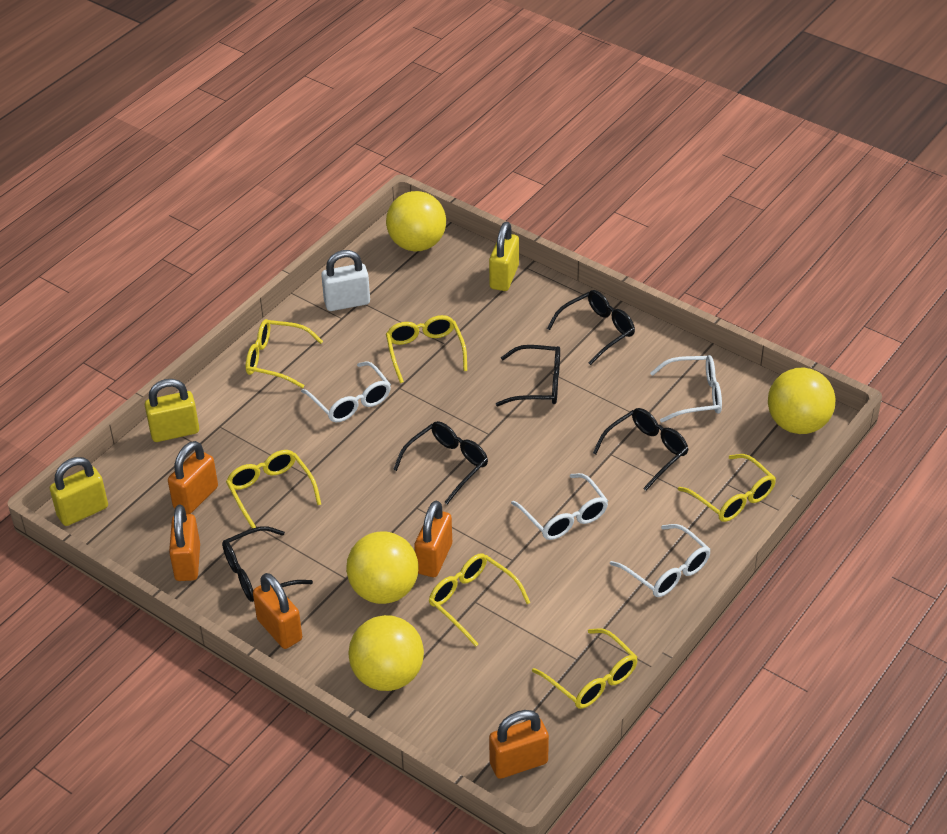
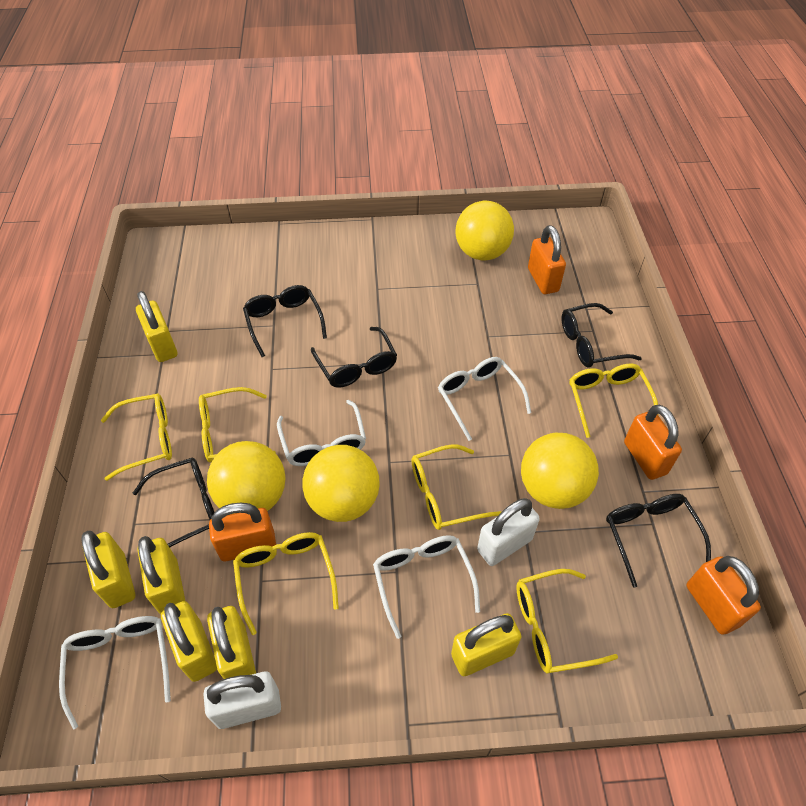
orange padlock: 5 -> 4
white padlock: 1 -> 2
yellow padlock: 3 -> 6

